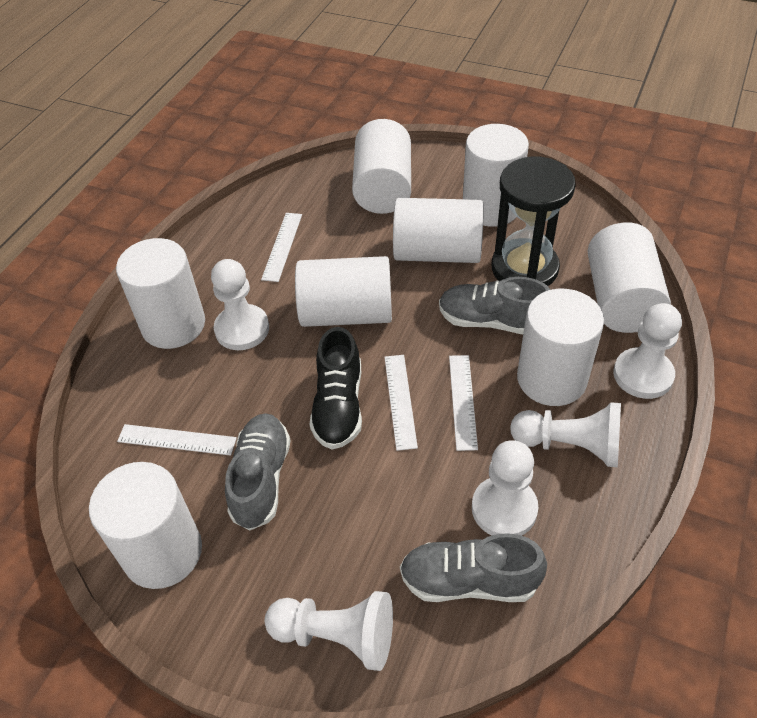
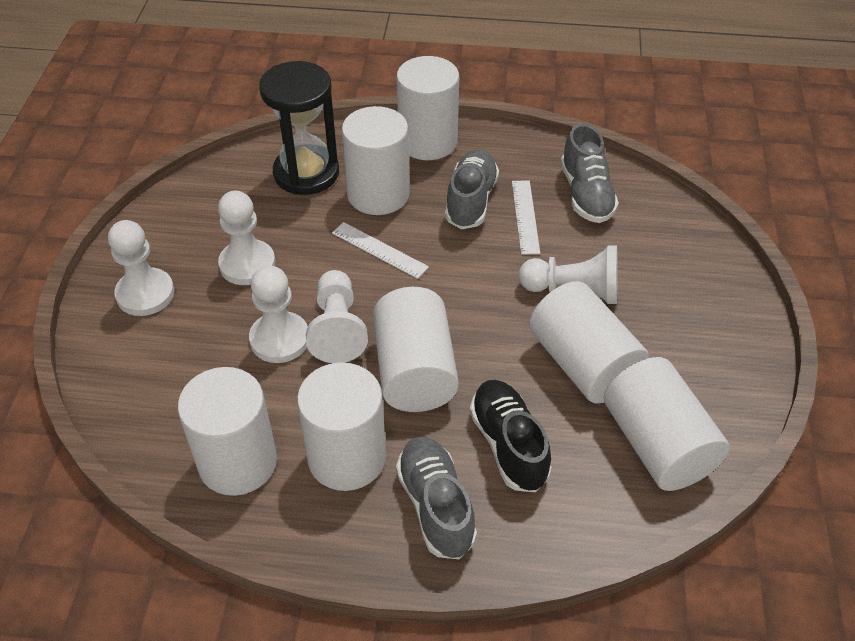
white cylinder: 8 -> 7
white ruler: 4 -> 2

